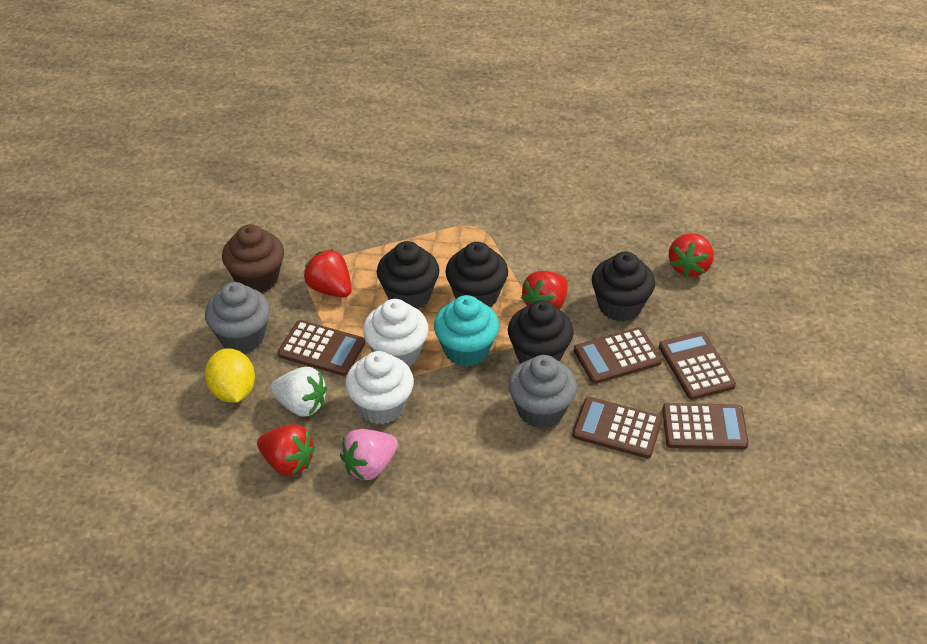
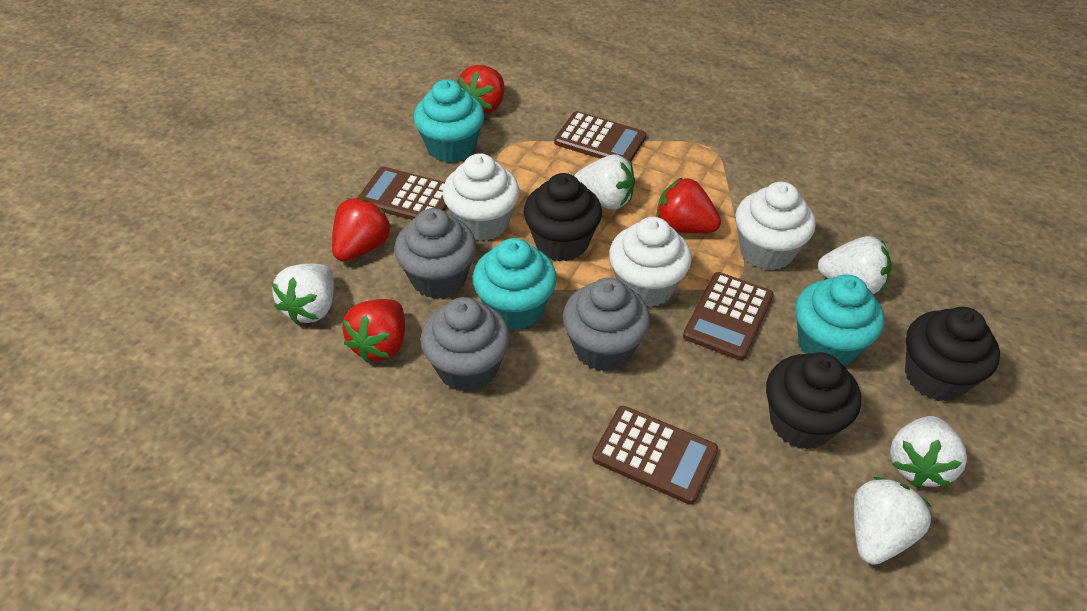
black cupcake: 4 -> 3
brown calculator: 5 -> 4
brown cupcake: 1 -> 0
grey cupcake: 2 -> 3
pink strawberry: 1 -> 0
turquoise cupcake: 1 -> 3
white cupcake: 2 -> 3
white strawberry: 1 -> 5
yellow lemon: 1 -> 0

